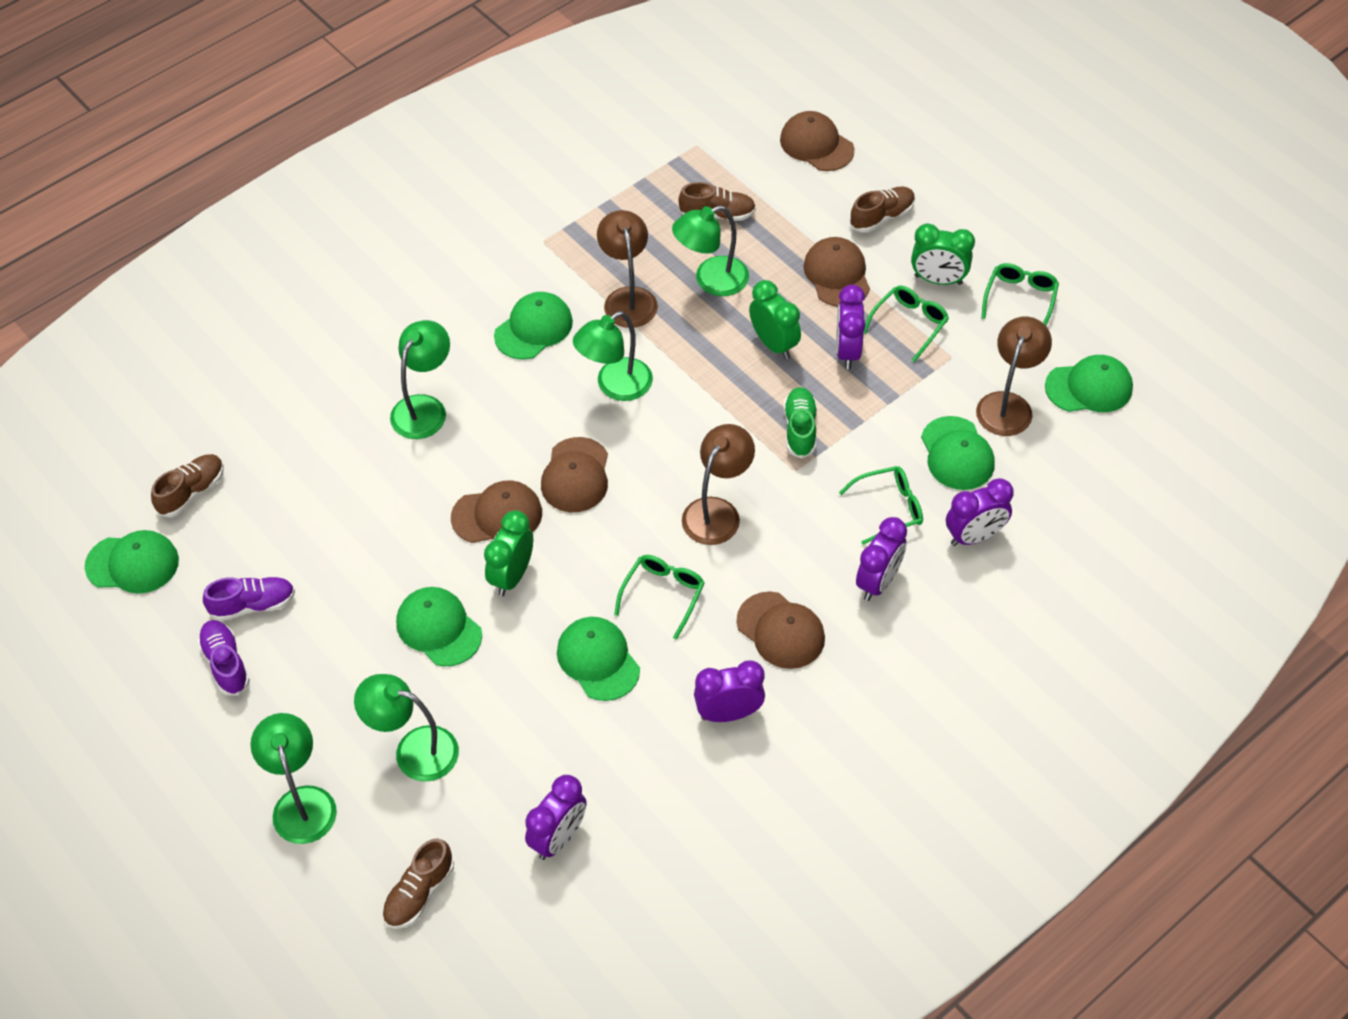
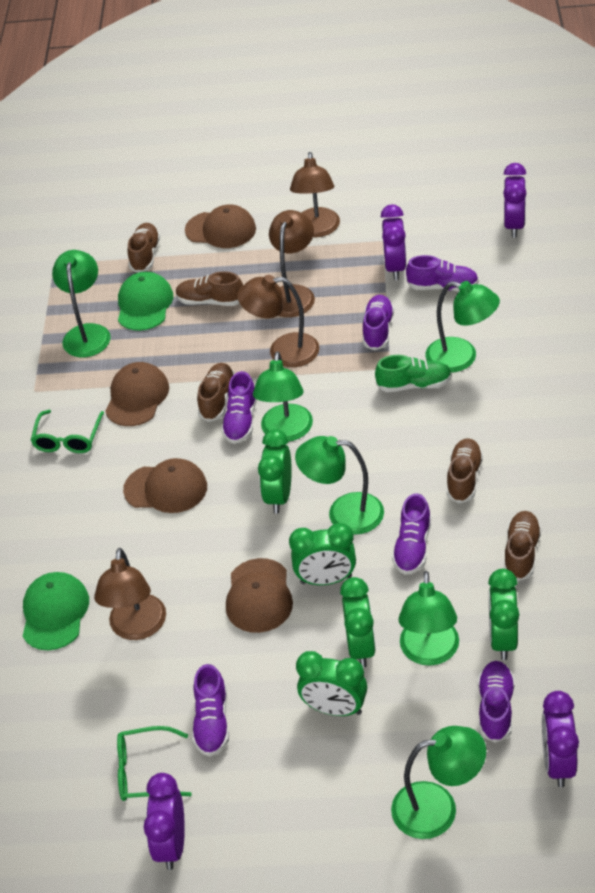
brown cap: 5 -> 4
brown lamp: 3 -> 4
brown shoe: 4 -> 5
green cap: 6 -> 2
green clock: 3 -> 5
green glasses: 4 -> 2
green lamp: 5 -> 6
purple clock: 5 -> 4
purple shoe: 2 -> 6

